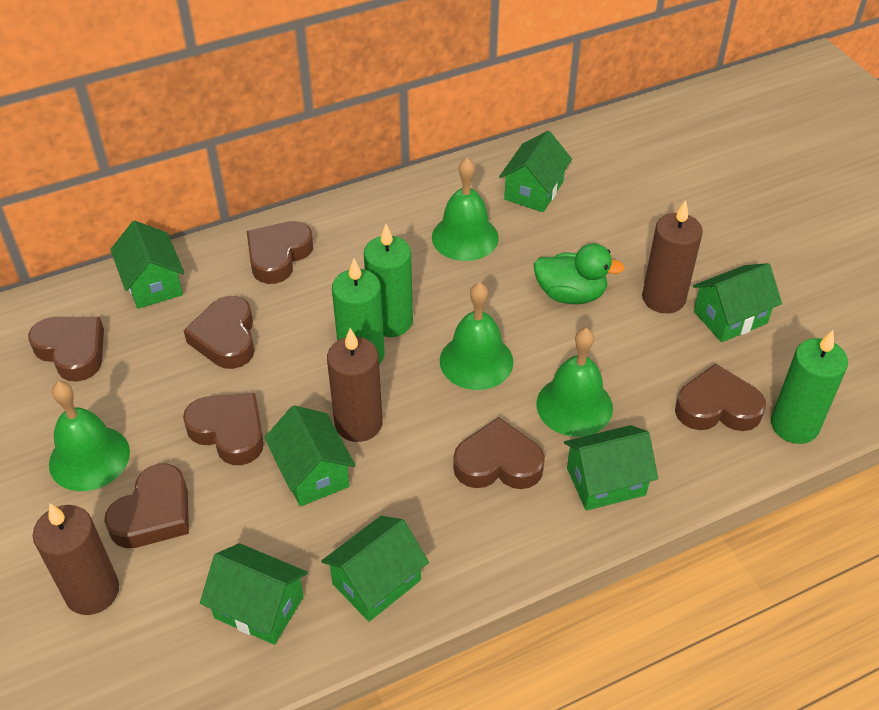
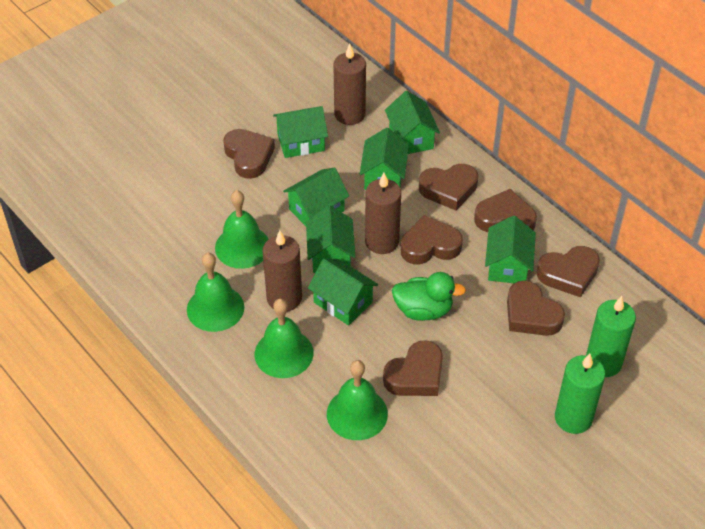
green candle: 3 -> 2

